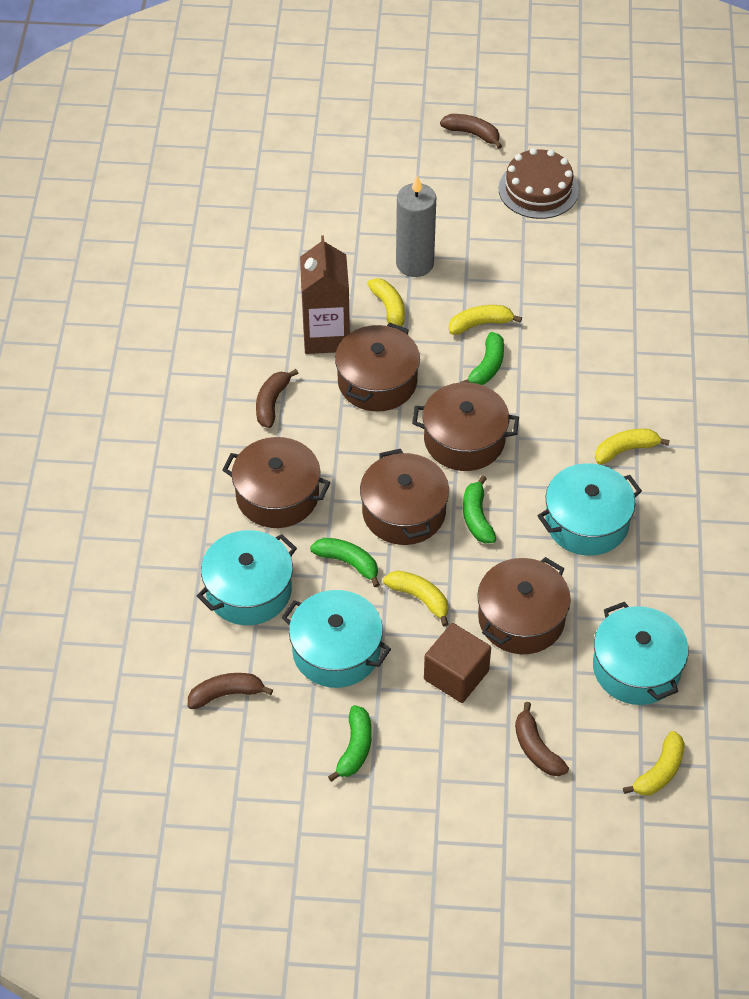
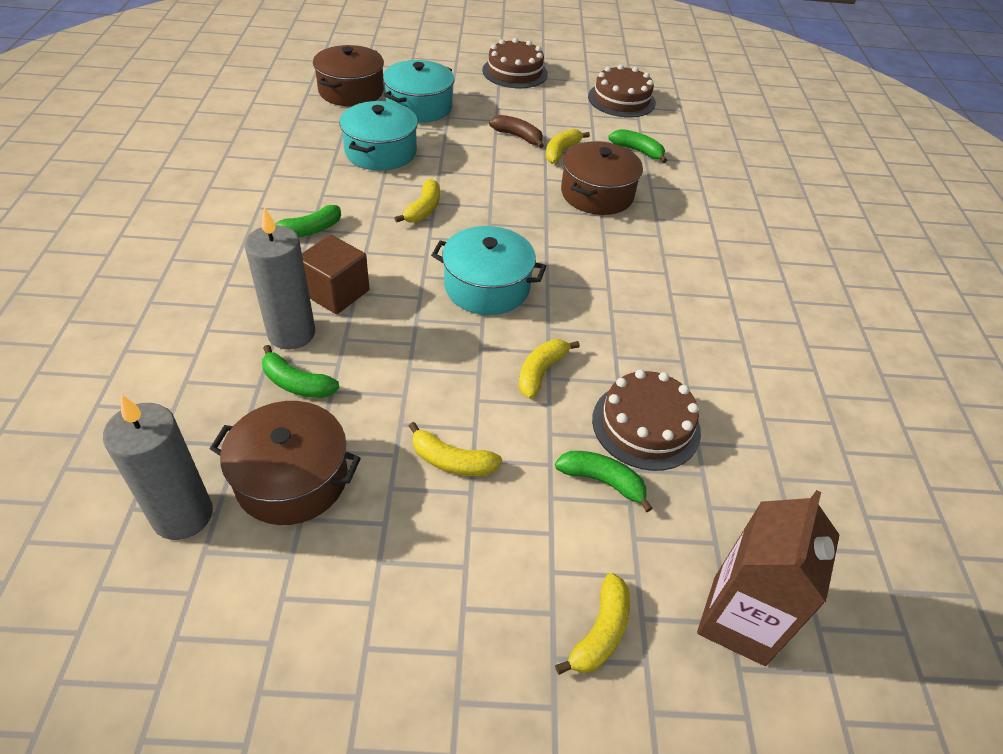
brown banana: 4 -> 1
brown cake: 1 -> 3
brown pot: 5 -> 3
grey candle: 1 -> 2
turquoise pot: 4 -> 3

